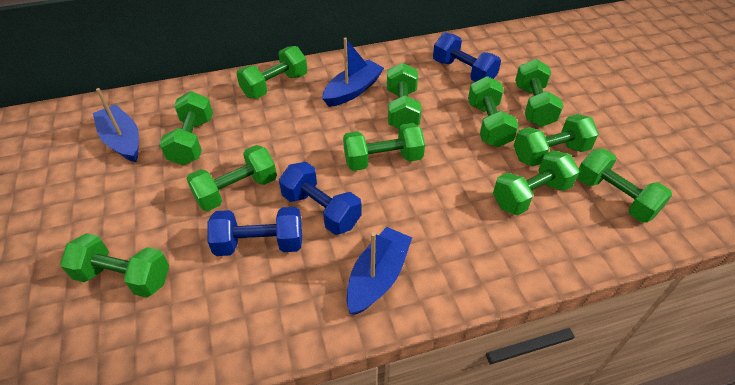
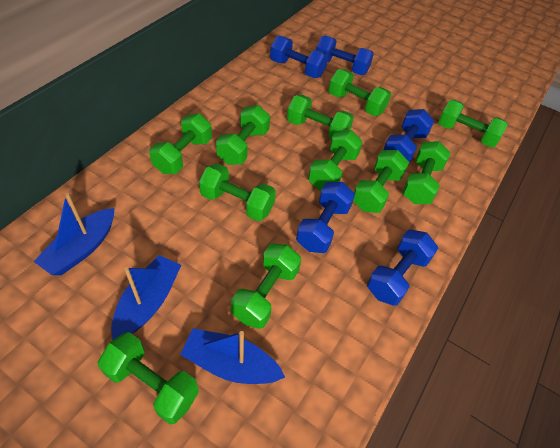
blue dumbbell: 3 -> 5

